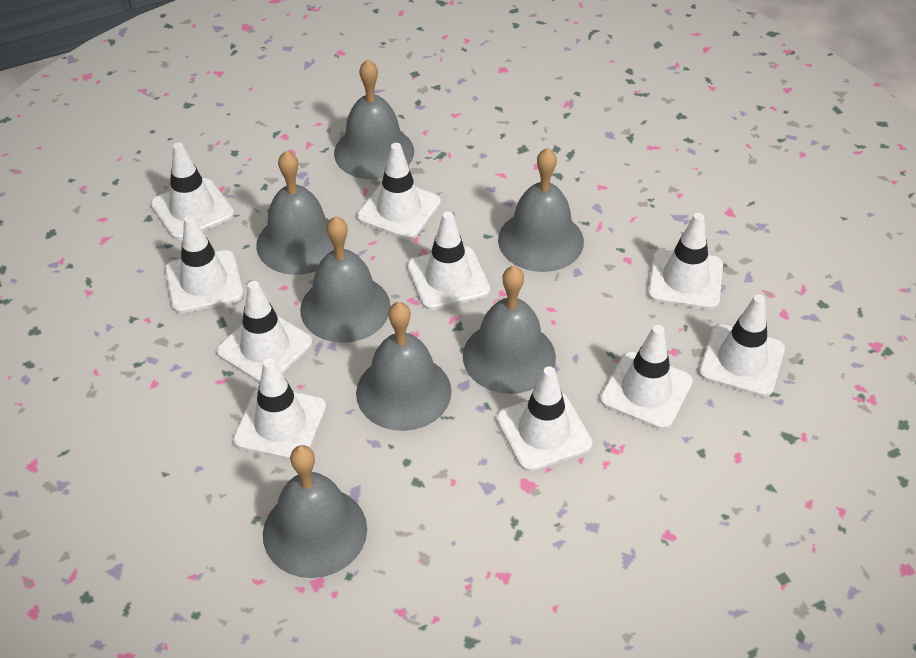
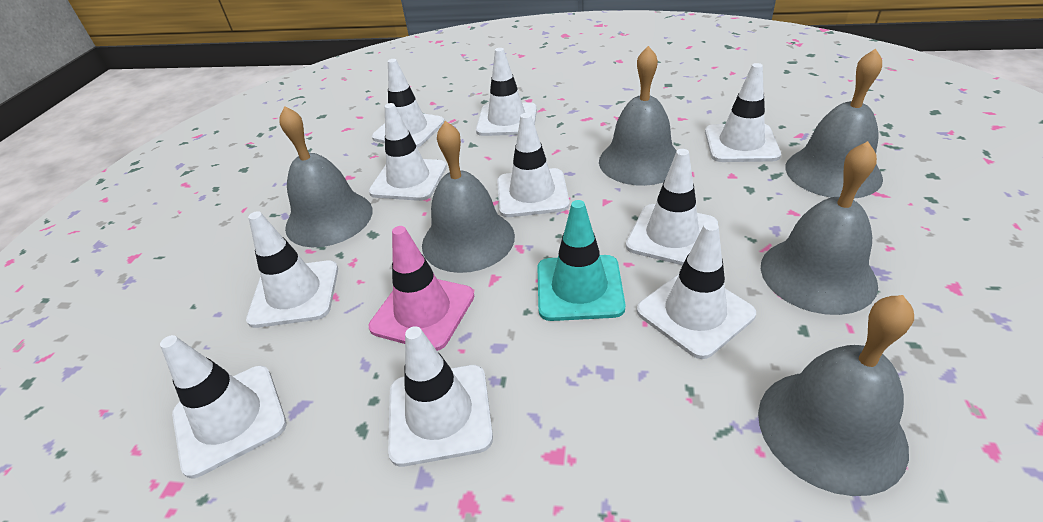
grey bell: 7 -> 6
pink traffic cone: 0 -> 1
turquoise traffic cone: 0 -> 1

